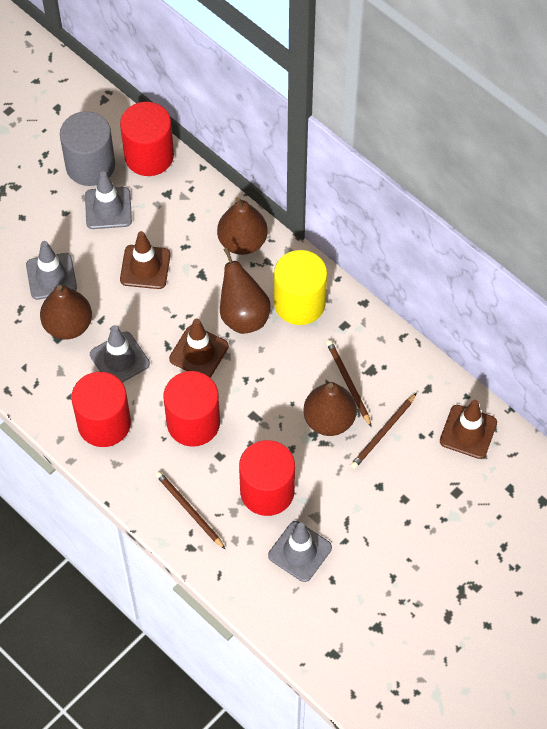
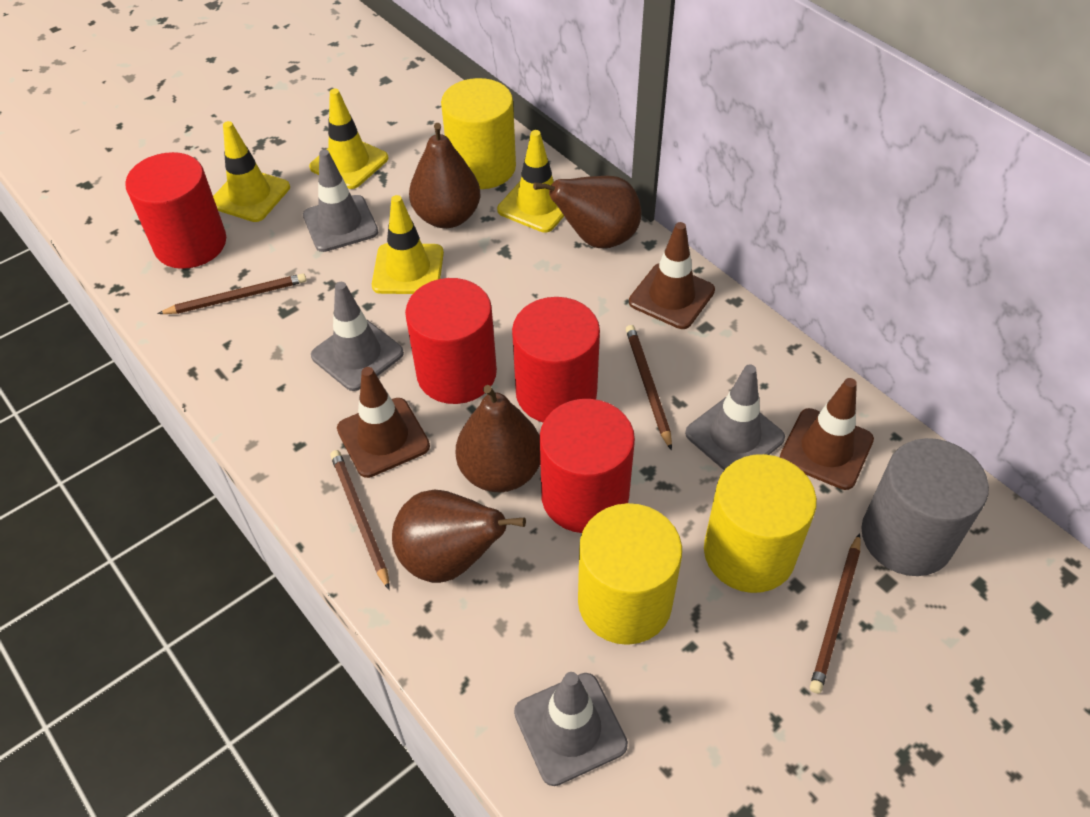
brown pencil: 3 -> 4
yellow cylinder: 1 -> 3
yellow traffic cone: 0 -> 4

